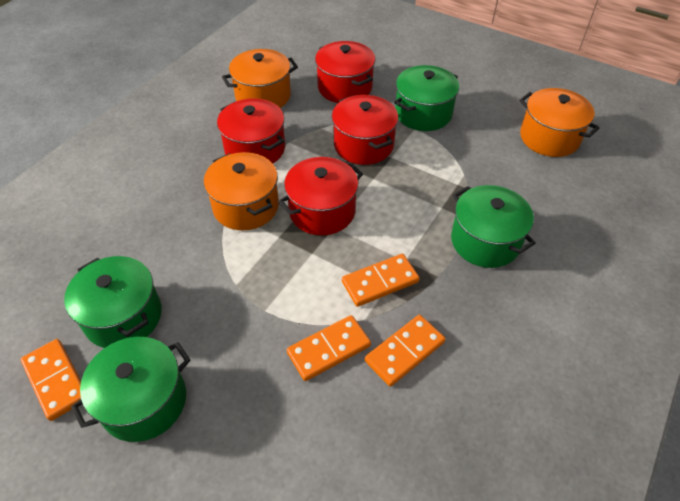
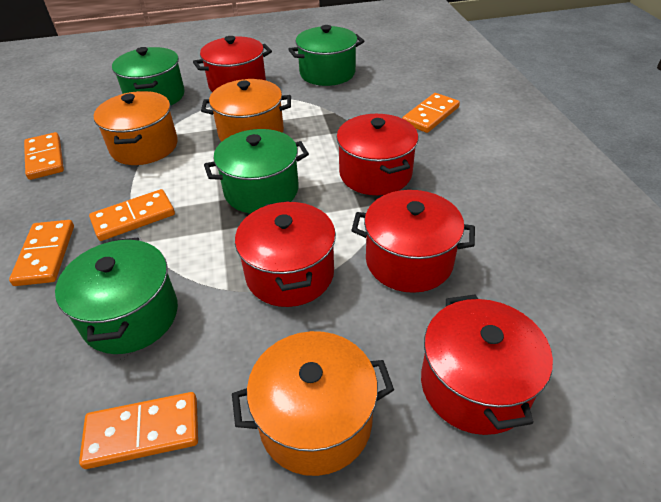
orange domino: 4 -> 5
red pot: 4 -> 5

